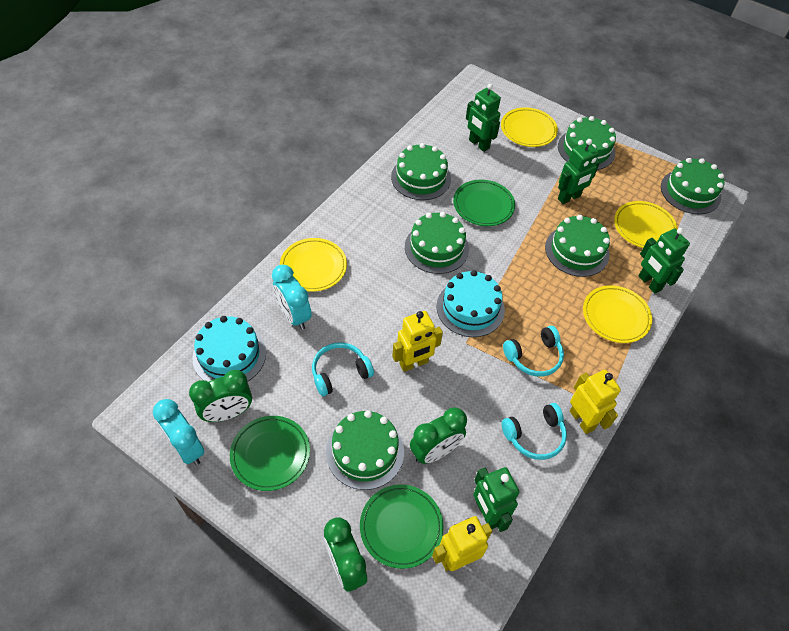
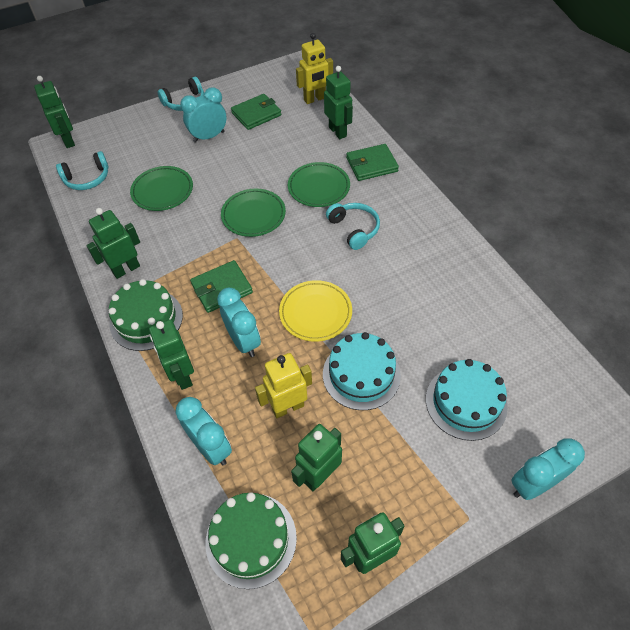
green cake: 6 -> 2
green clock: 3 -> 0
green robot: 4 -> 6
green wallet: 0 -> 3
turquoise clock: 2 -> 4
yellow plate: 4 -> 1
yellow robot: 3 -> 2

